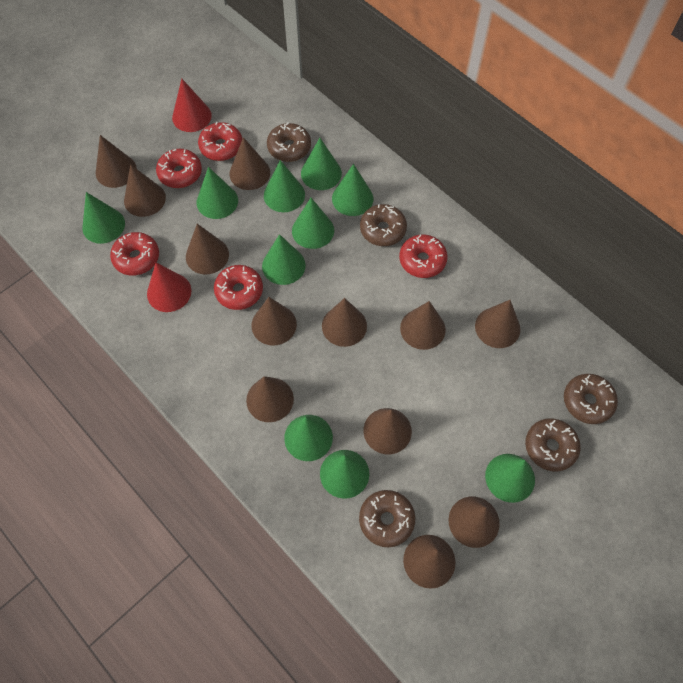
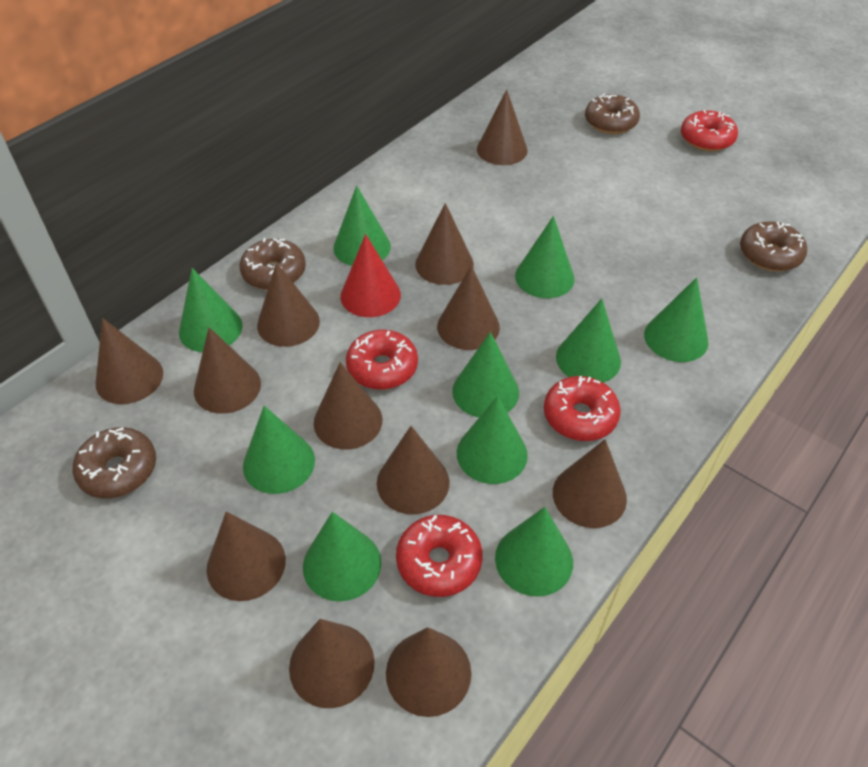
brown donut: 5 -> 4
red cone: 2 -> 1
red donut: 5 -> 4

